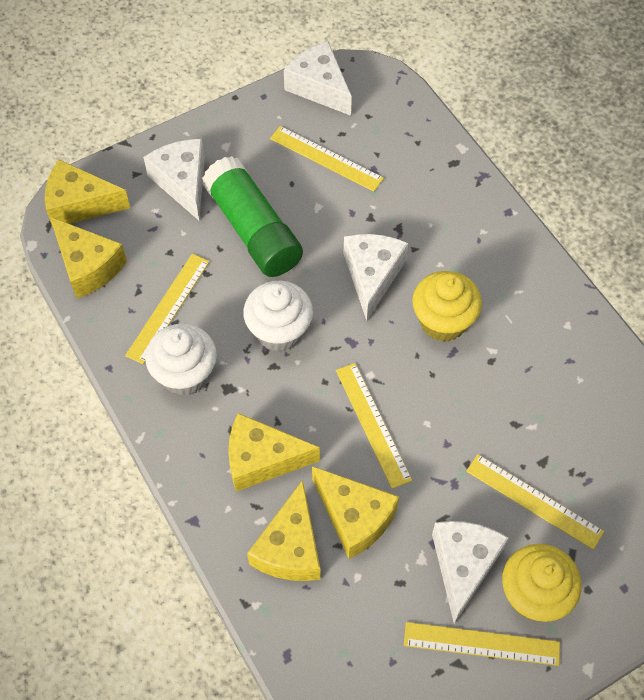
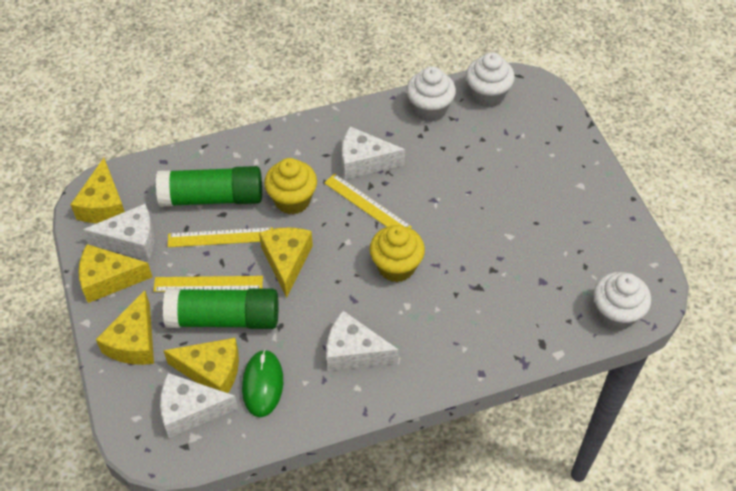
green glue stick: 1 -> 2
green mouse: 0 -> 1
white cupcake: 2 -> 3
yellow ruler: 5 -> 3

